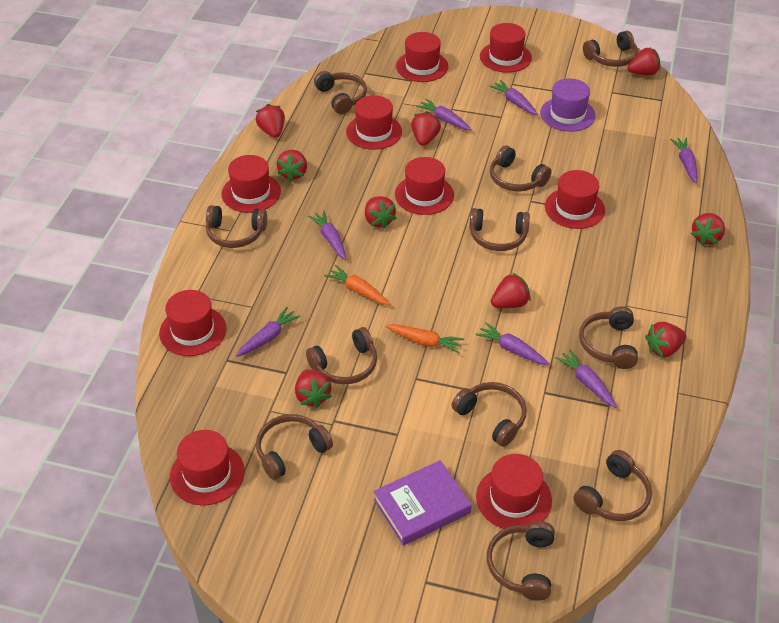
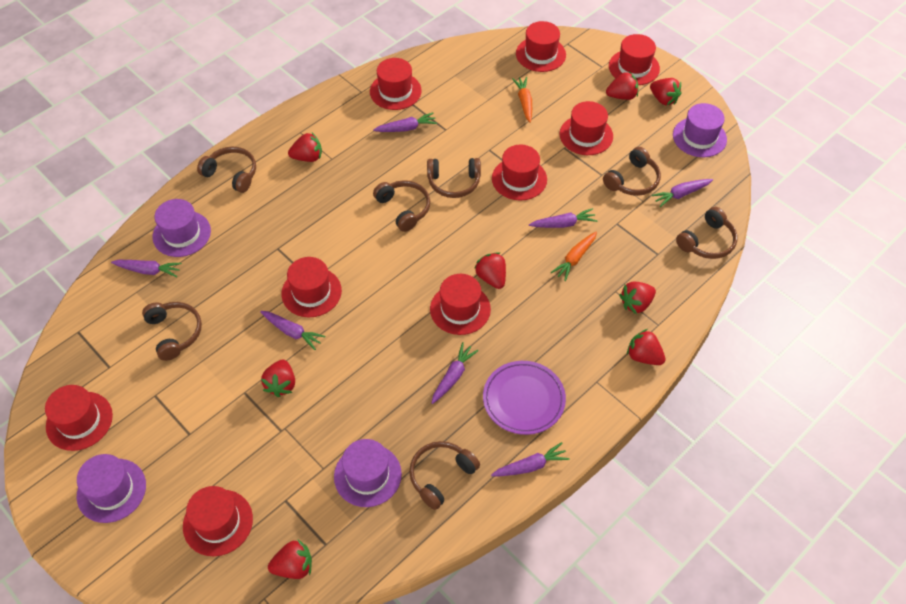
brown headphones: 11 -> 7
purple book: 1 -> 0
purple hat: 1 -> 4
purple plate: 0 -> 1
red strawberry: 9 -> 8

